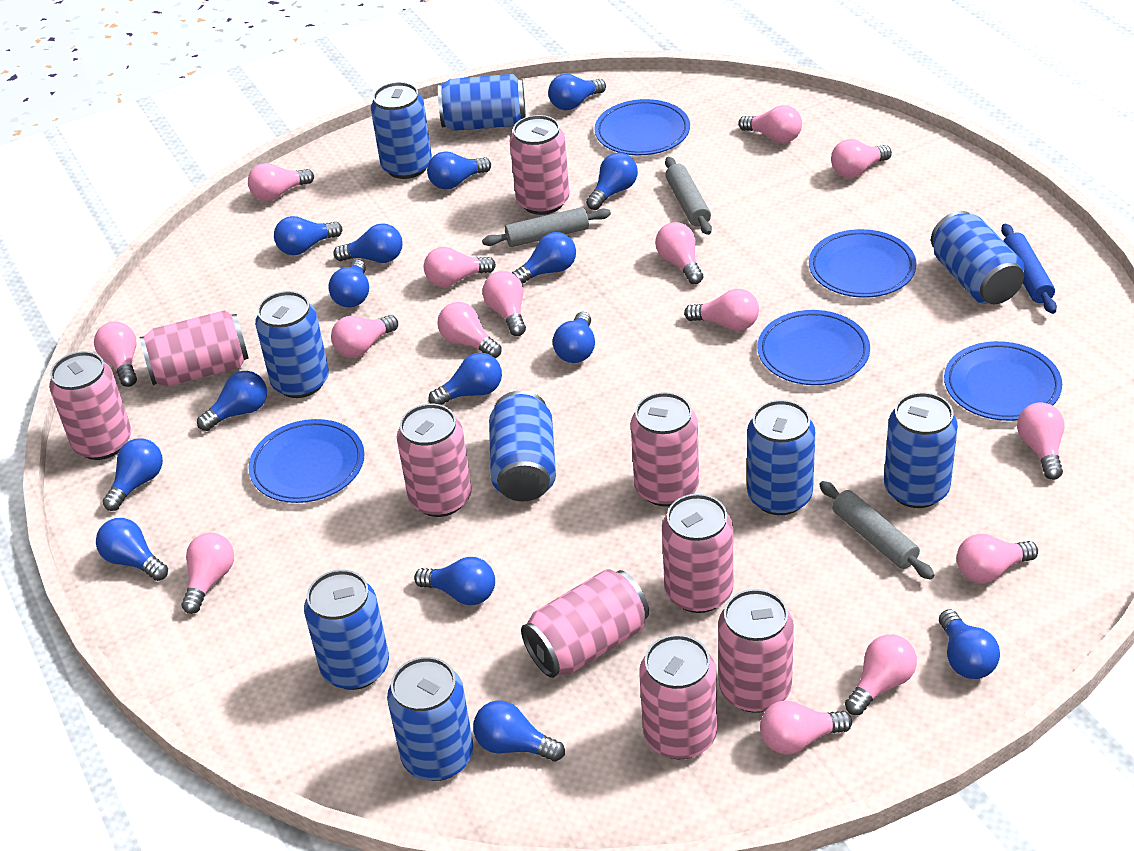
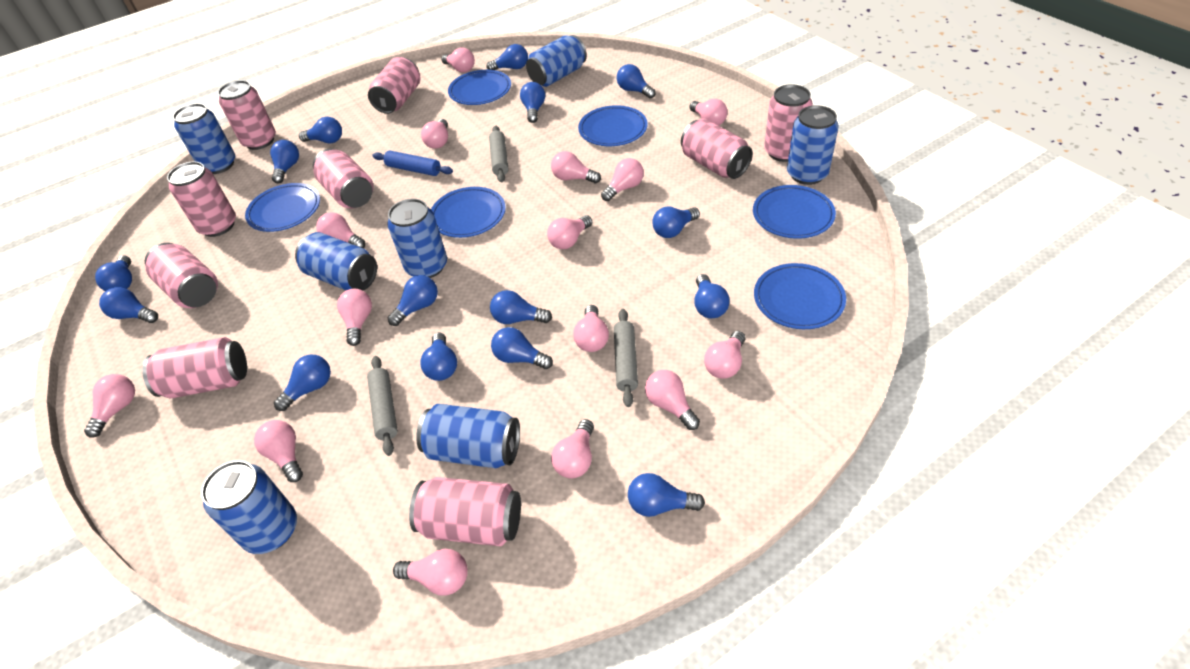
blue can: 9 -> 7
blue plate: 5 -> 6

